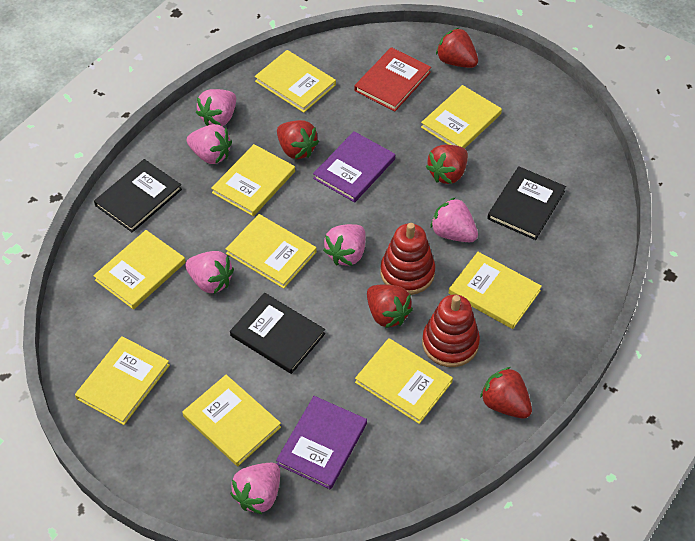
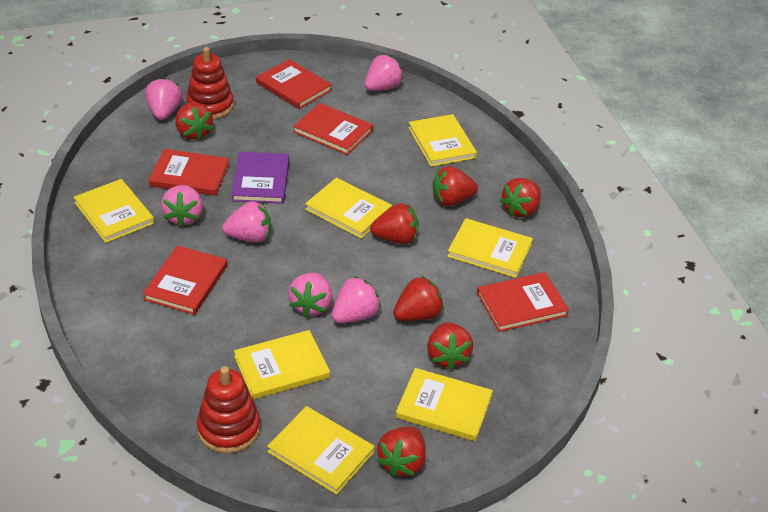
black book: 3 -> 0
purple book: 2 -> 1
red book: 1 -> 5
red strawberry: 5 -> 7
yellow book: 9 -> 7

